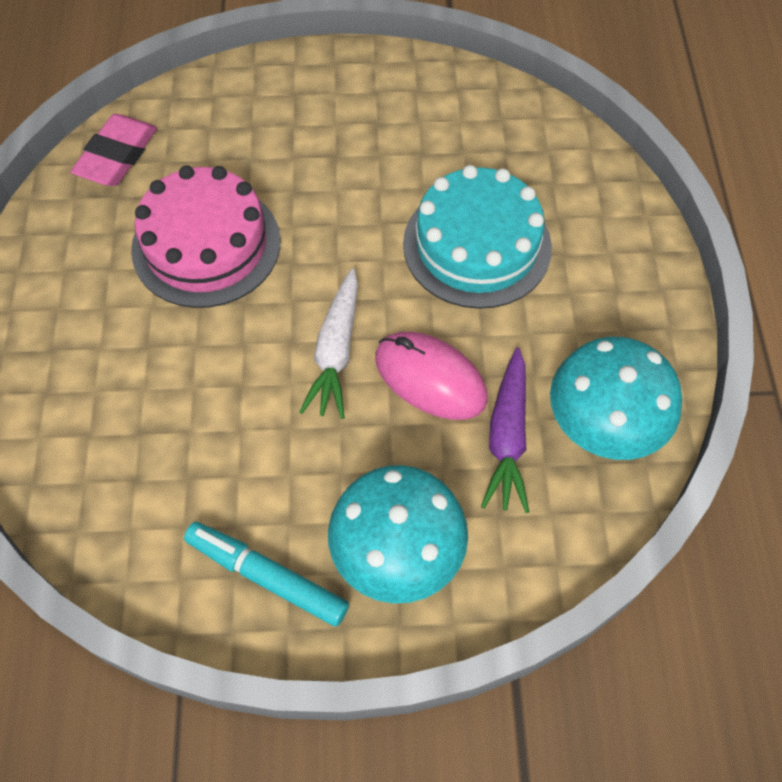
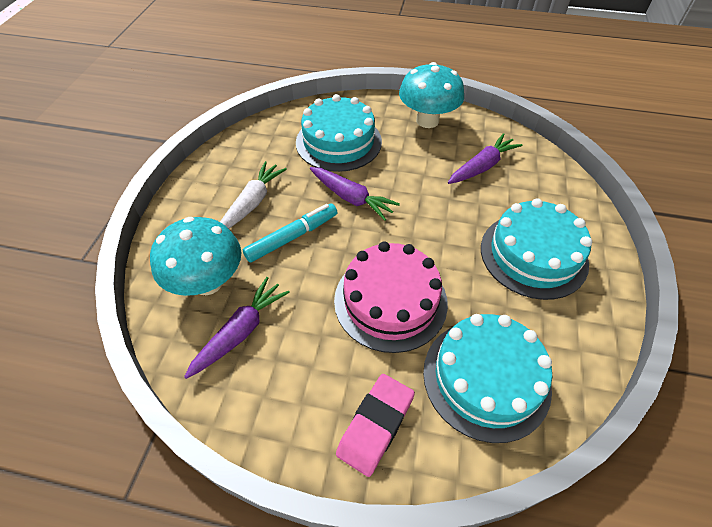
pink mouse: 1 -> 0
purple carrot: 1 -> 3
turquoise cake: 1 -> 3

